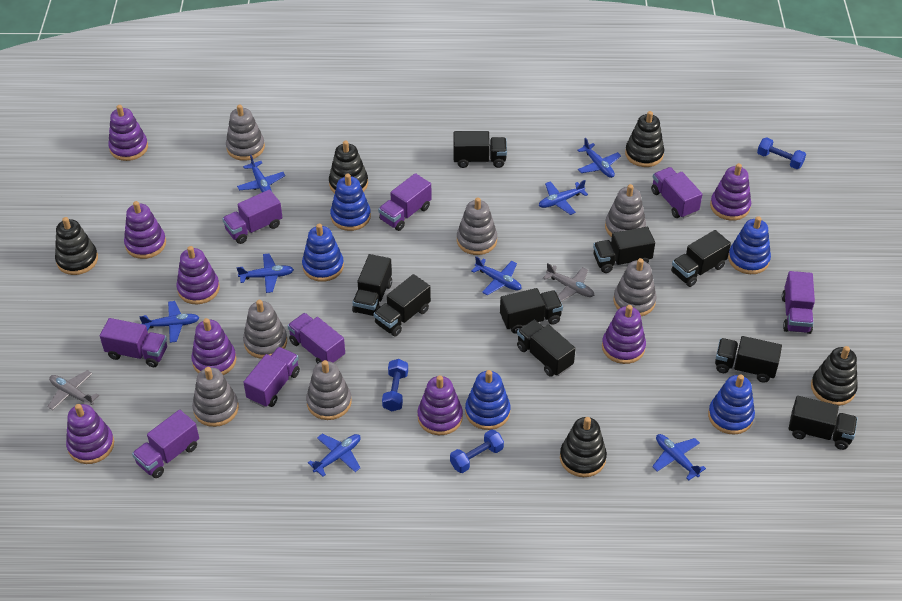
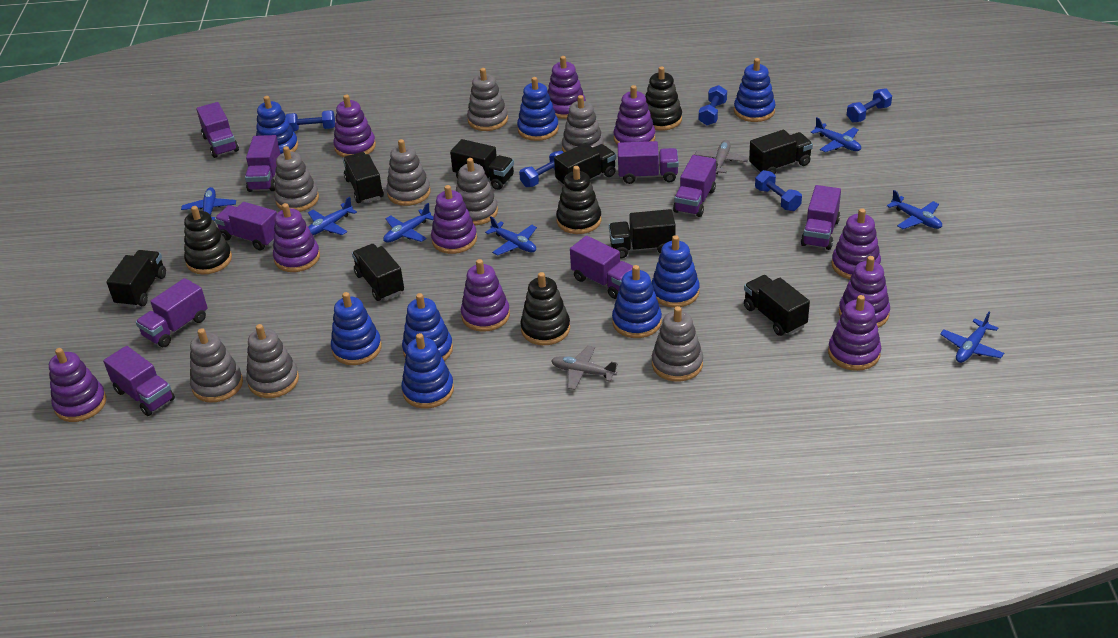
black stacking toy: 5 -> 4
black truck: 9 -> 8
blue dumbbell: 3 -> 5
blue plane: 8 -> 7
blue stacking toy: 5 -> 8
grey stacking toy: 7 -> 8
purple stacking toy: 8 -> 10
purple truck: 8 -> 9

